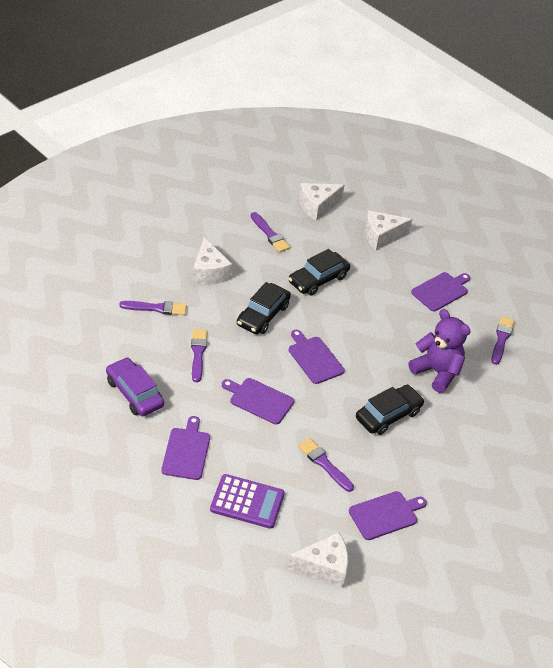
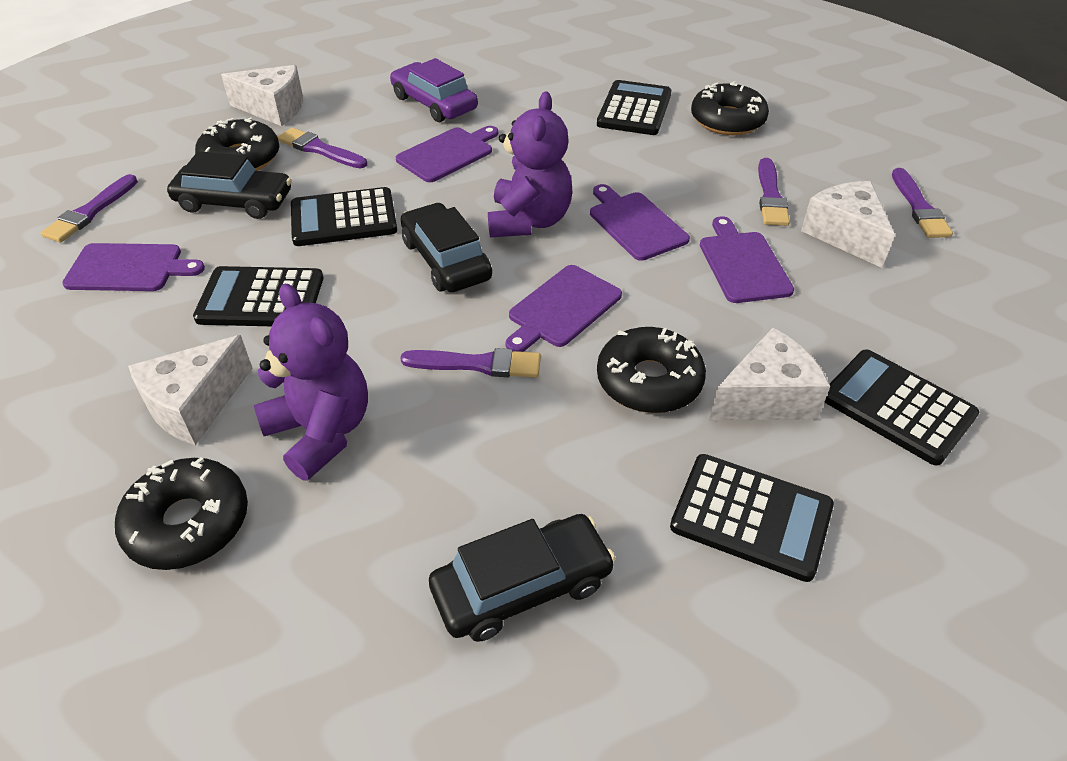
black calculator: 0 -> 5
black donut: 0 -> 4
purple calculator: 1 -> 0
purple teddy bear: 1 -> 2

